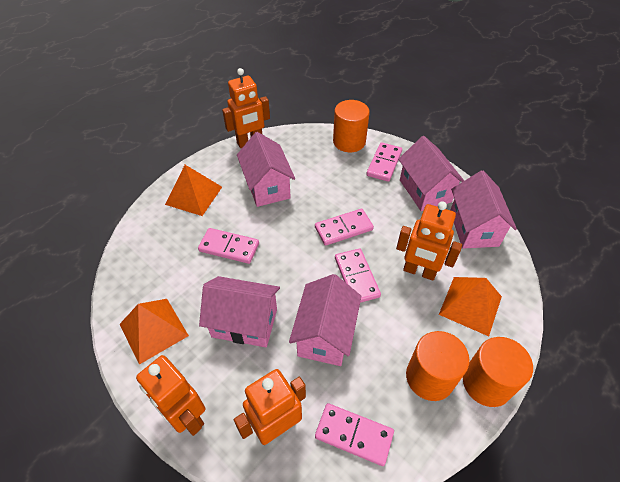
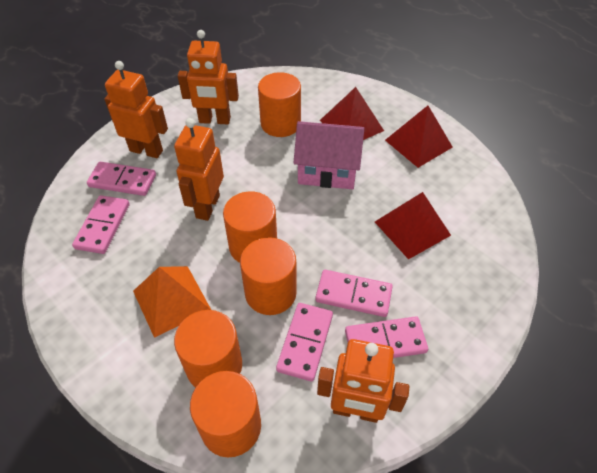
orange cylinder: 3 -> 5
orange pyramid: 3 -> 1
pink house: 5 -> 1
red pyramid: 0 -> 3

